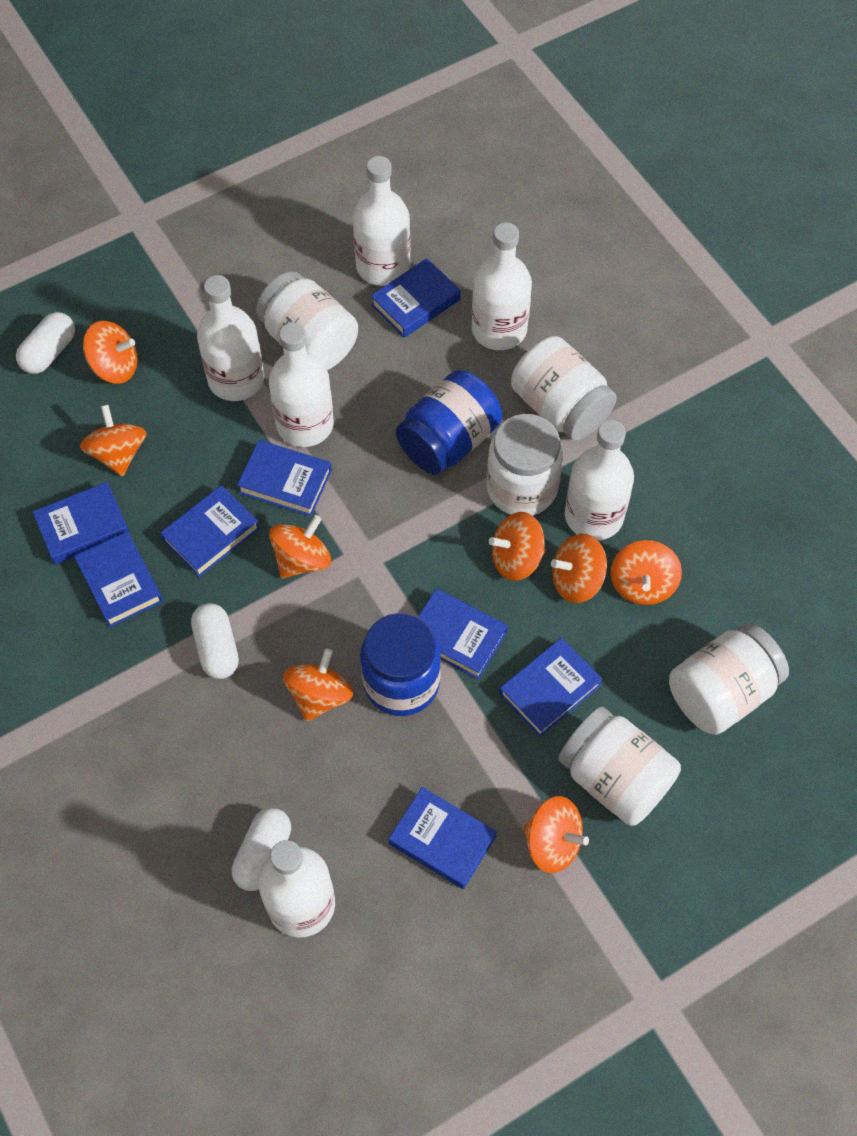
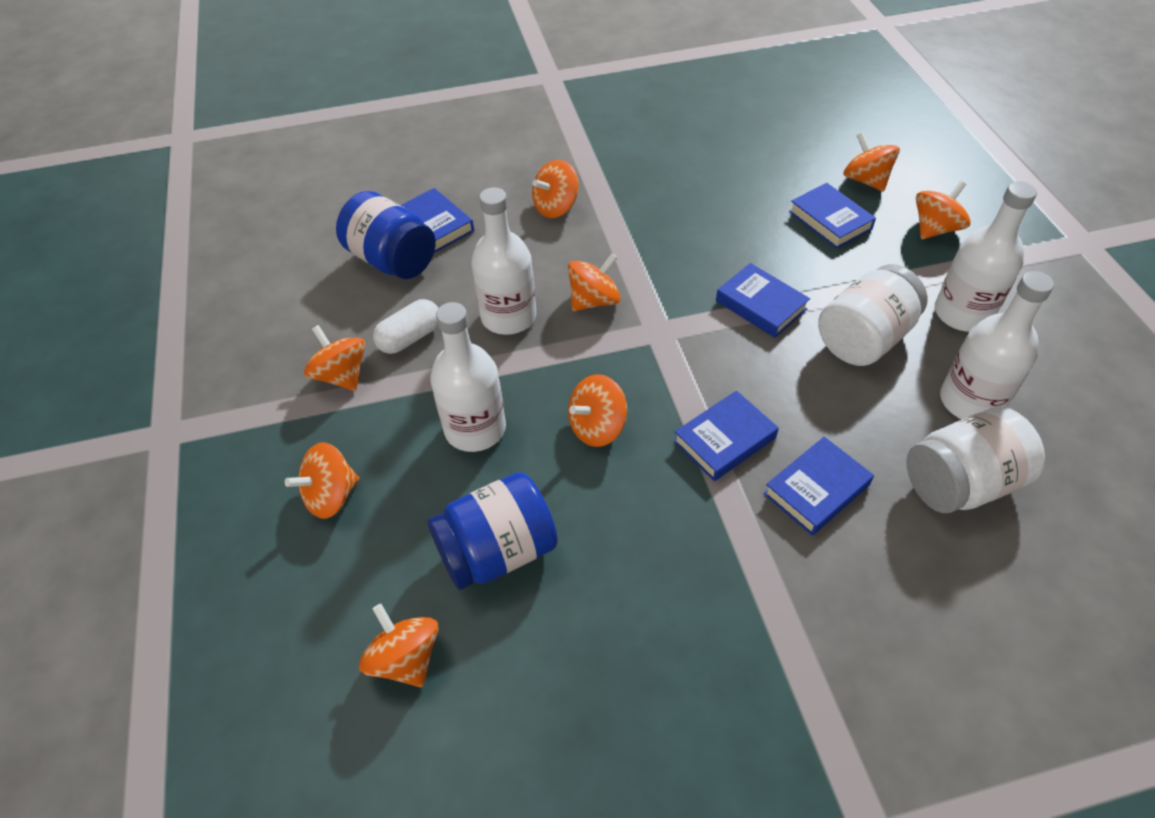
blue book: 8 -> 5
white bottle: 6 -> 4
white capsule: 3 -> 1
white jar: 5 -> 2

